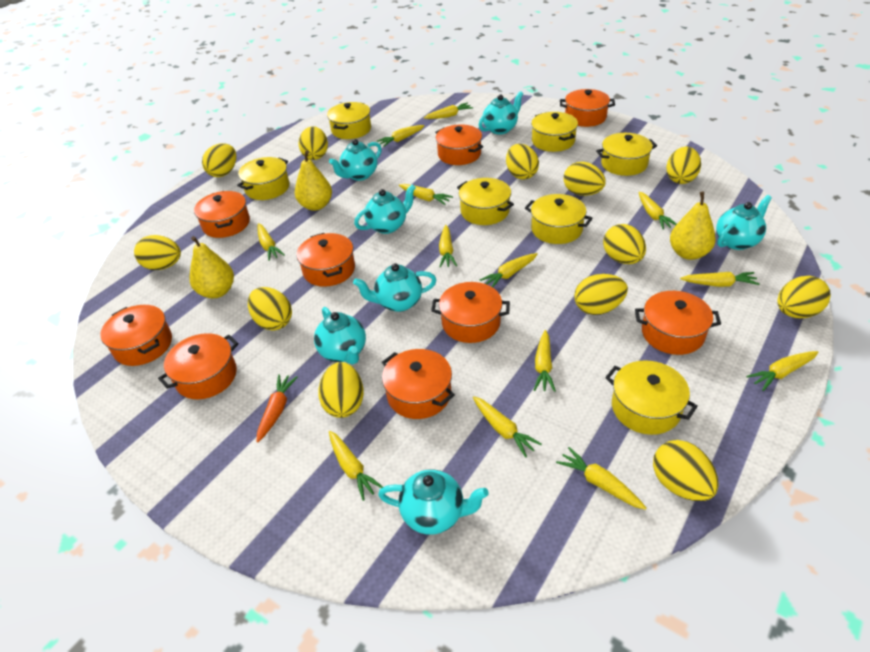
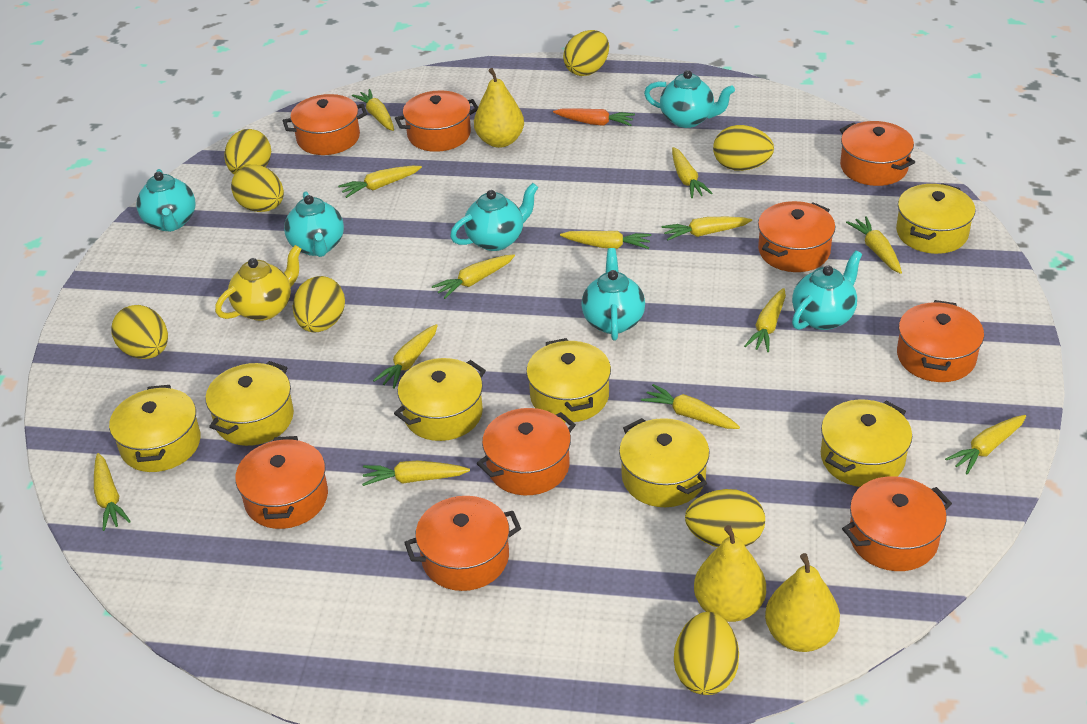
turquoise teapot: 7 -> 6
yellow egg: 12 -> 8
yellow teapot: 0 -> 1

